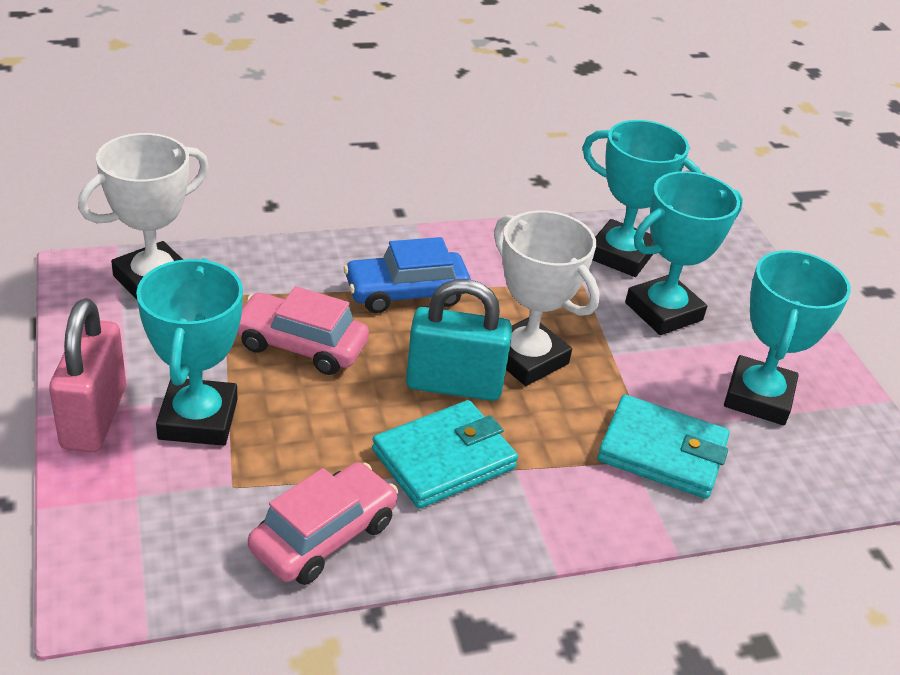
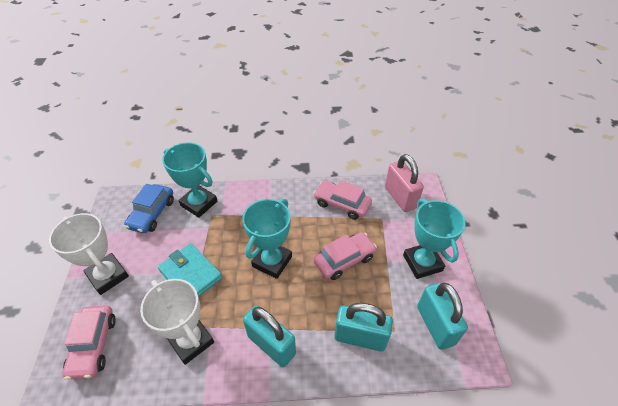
pink car: 2 -> 3
turquoise padlock: 1 -> 3
turquoise trophy: 4 -> 3
turquoise wallet: 2 -> 1

